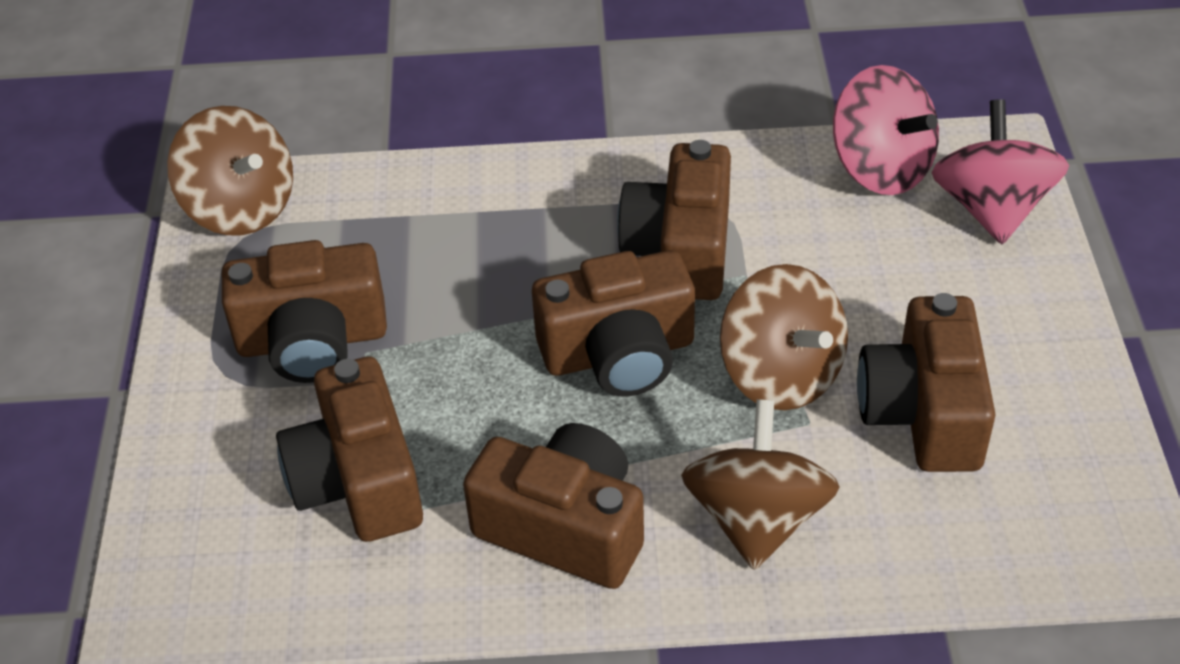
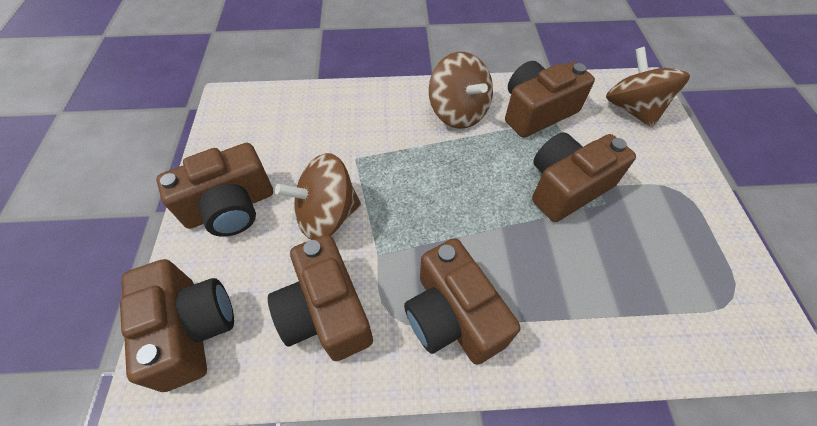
pink spinning top: 2 -> 0

